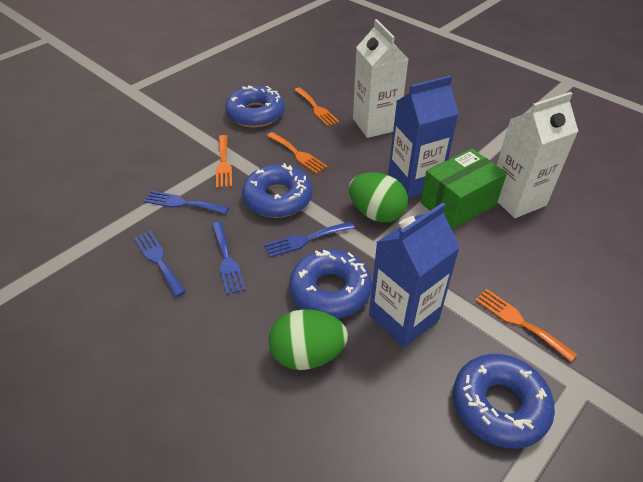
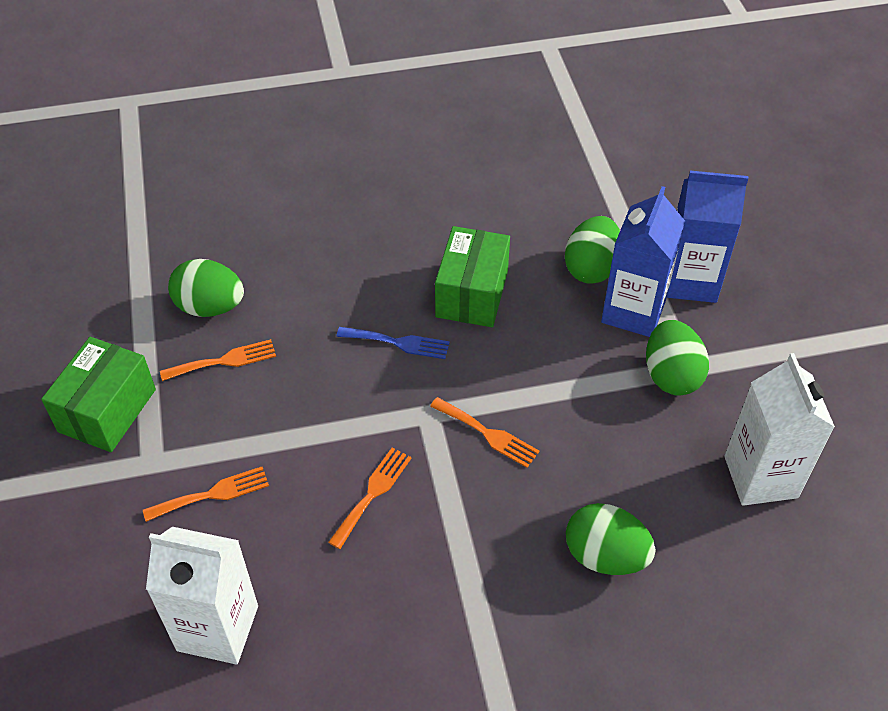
blue donut: 4 -> 0
blue fork: 4 -> 1
green box: 1 -> 2
green egg: 2 -> 4

